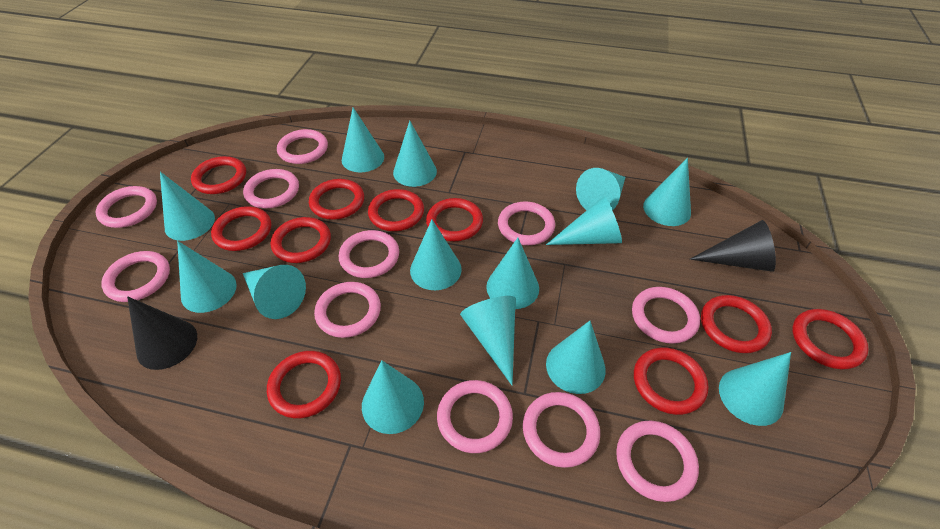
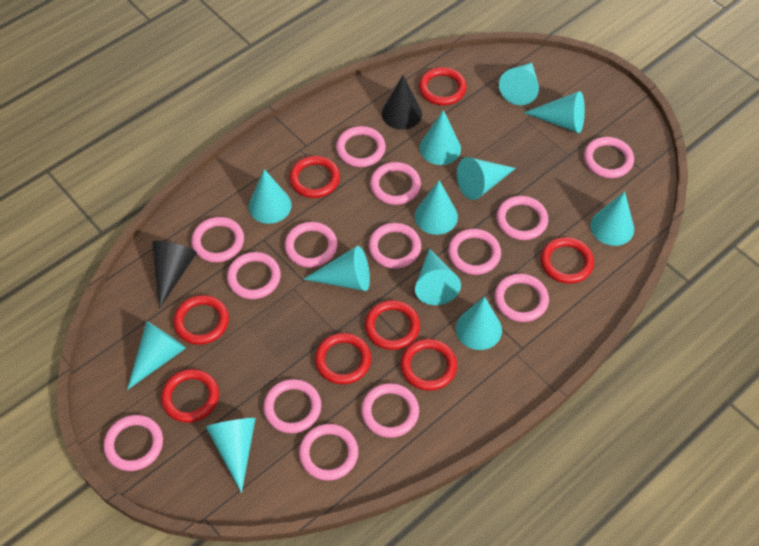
pink ring: 11 -> 14
red ring: 10 -> 8
turquoise cone: 14 -> 12

